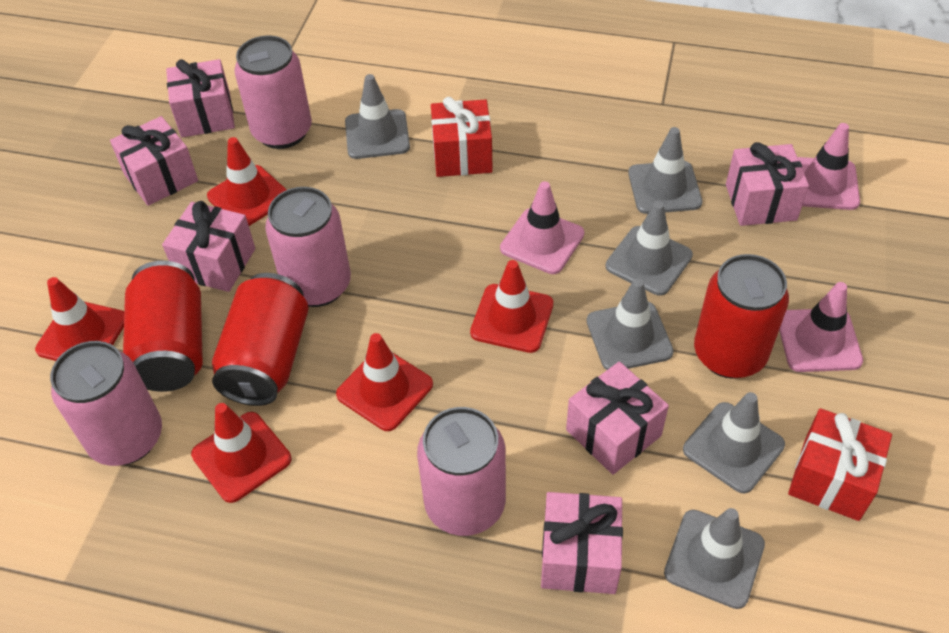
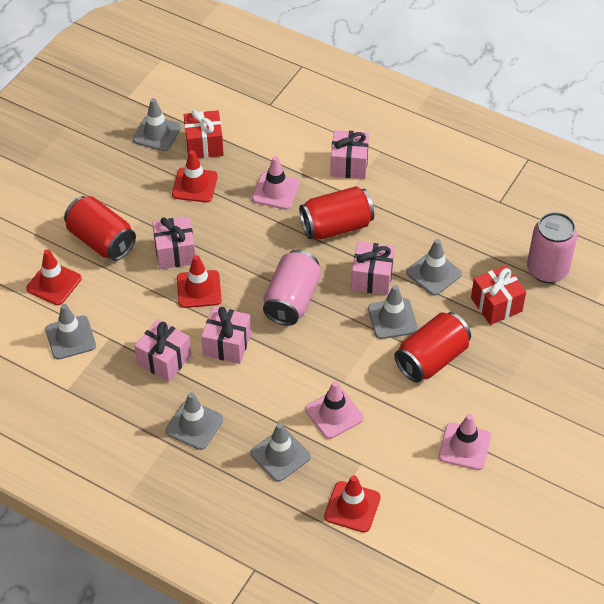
pink can: 4 -> 2
pink gift: 6 -> 5
red traffic cone: 5 -> 4

